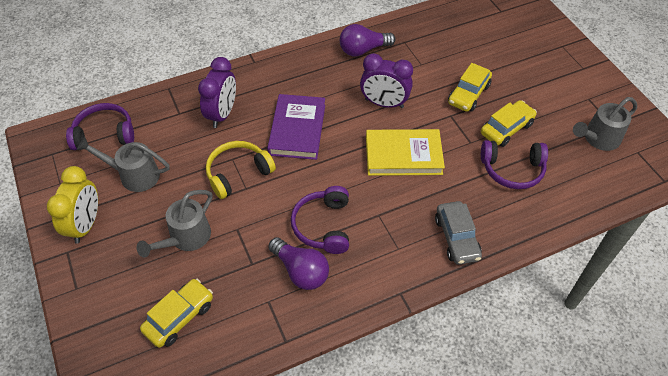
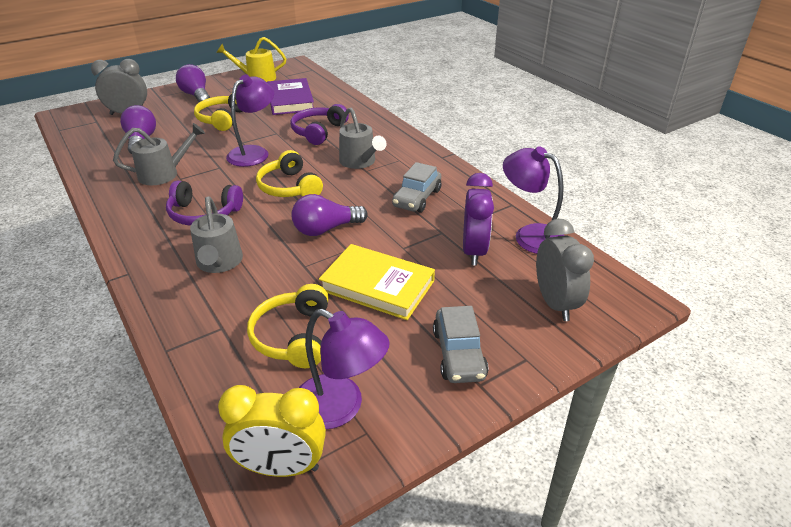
grey car: 1 -> 2
grey clock: 0 -> 2
purple clock: 2 -> 1
purple headphones: 3 -> 2
purple lamp: 0 -> 3
purple light bulb: 2 -> 3
yellow car: 3 -> 0
yellow headphones: 1 -> 3
yellow watering can: 0 -> 1

